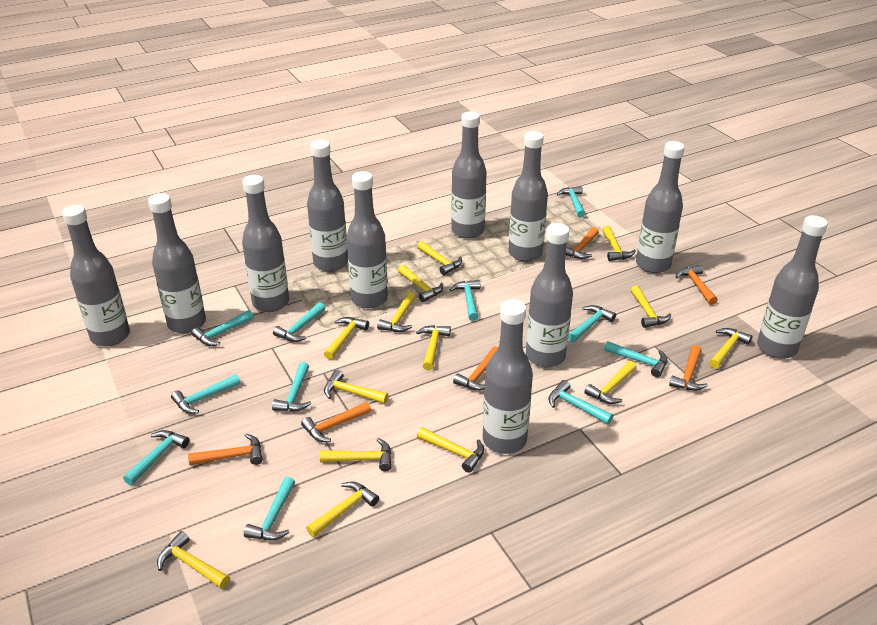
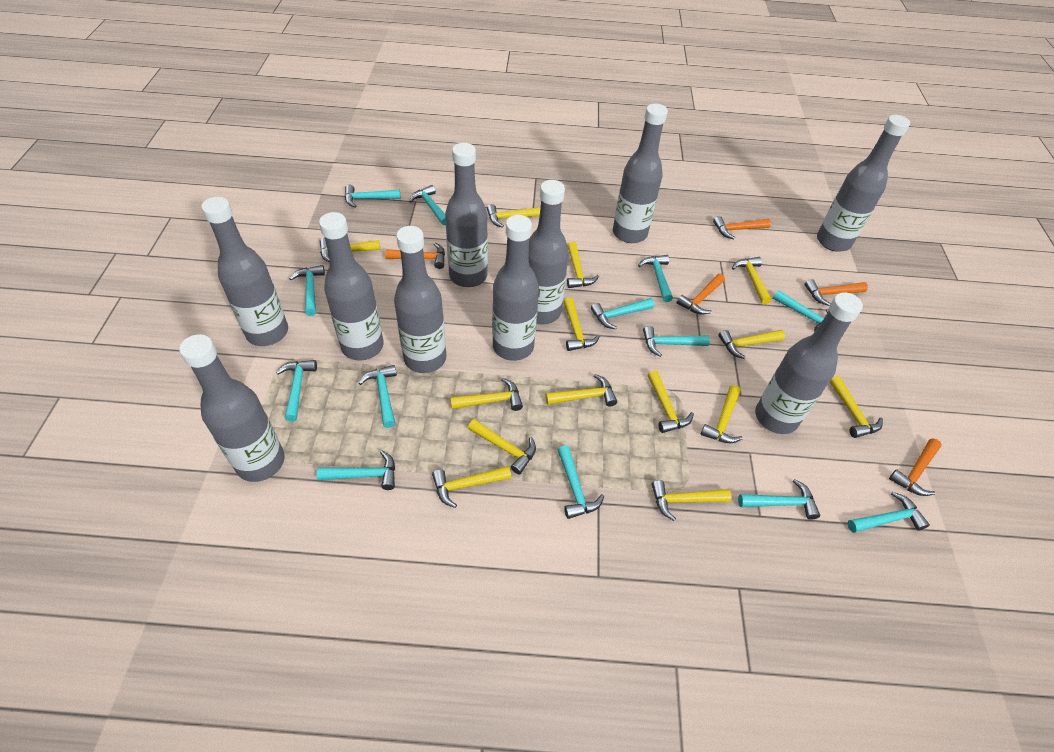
grey bottle: 11 -> 10
orange hammer: 6 -> 5
turquoise hammer: 11 -> 13

